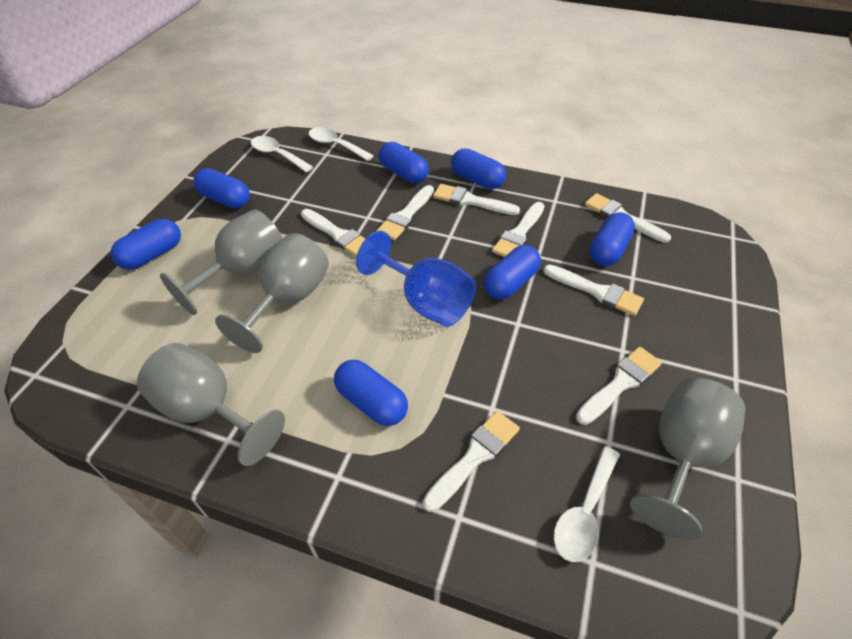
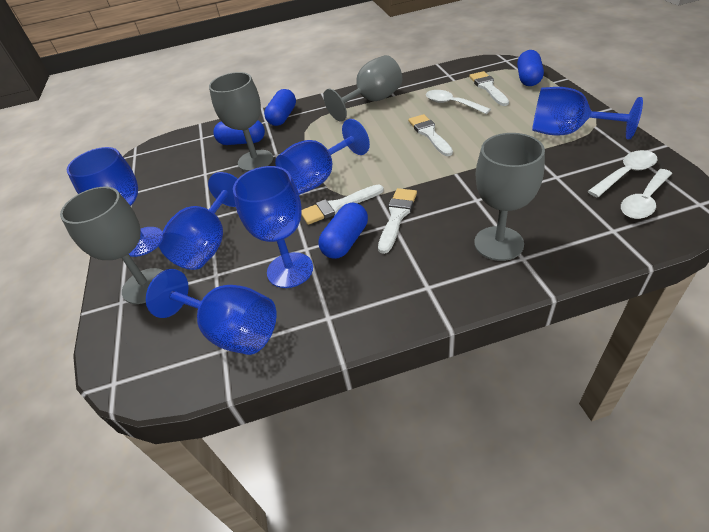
blue capsule: 7 -> 4
blue goblet: 1 -> 6
white brush: 8 -> 4

